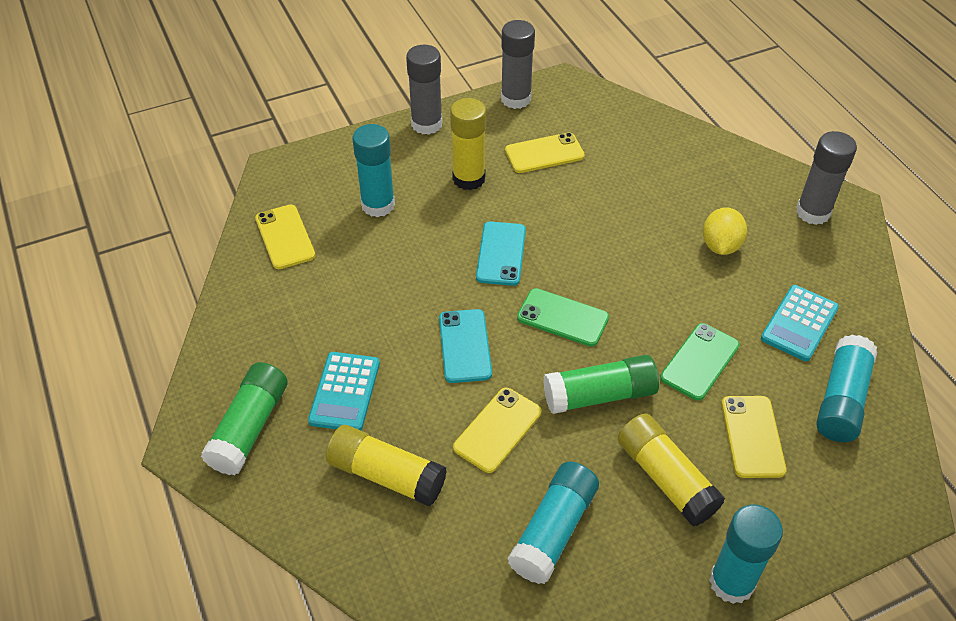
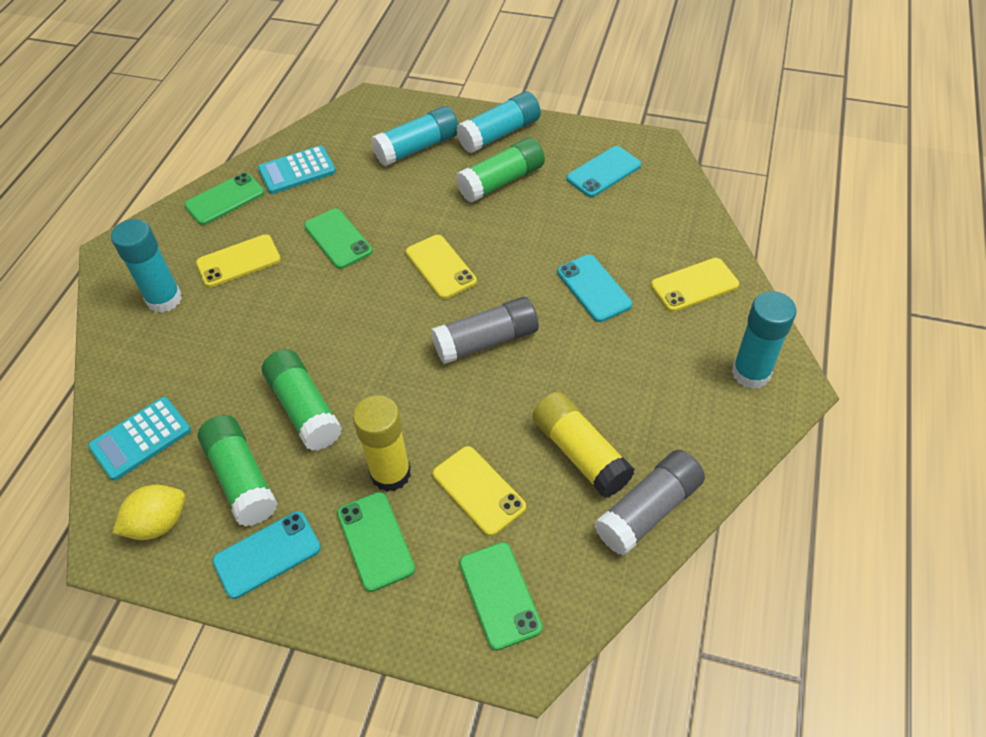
green glue stick: 2 -> 3
green phone: 2 -> 4
grey glue stick: 3 -> 2
turquoise phone: 2 -> 3
yellow glue stick: 3 -> 2

